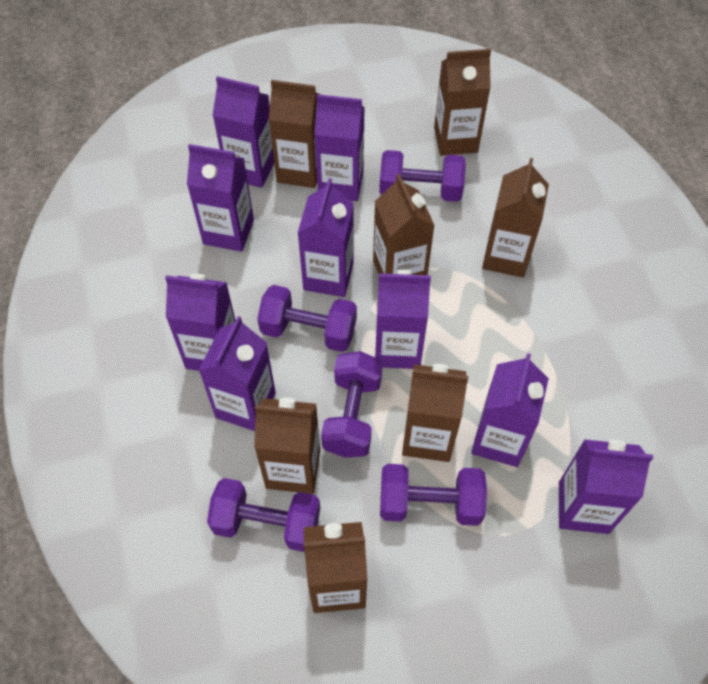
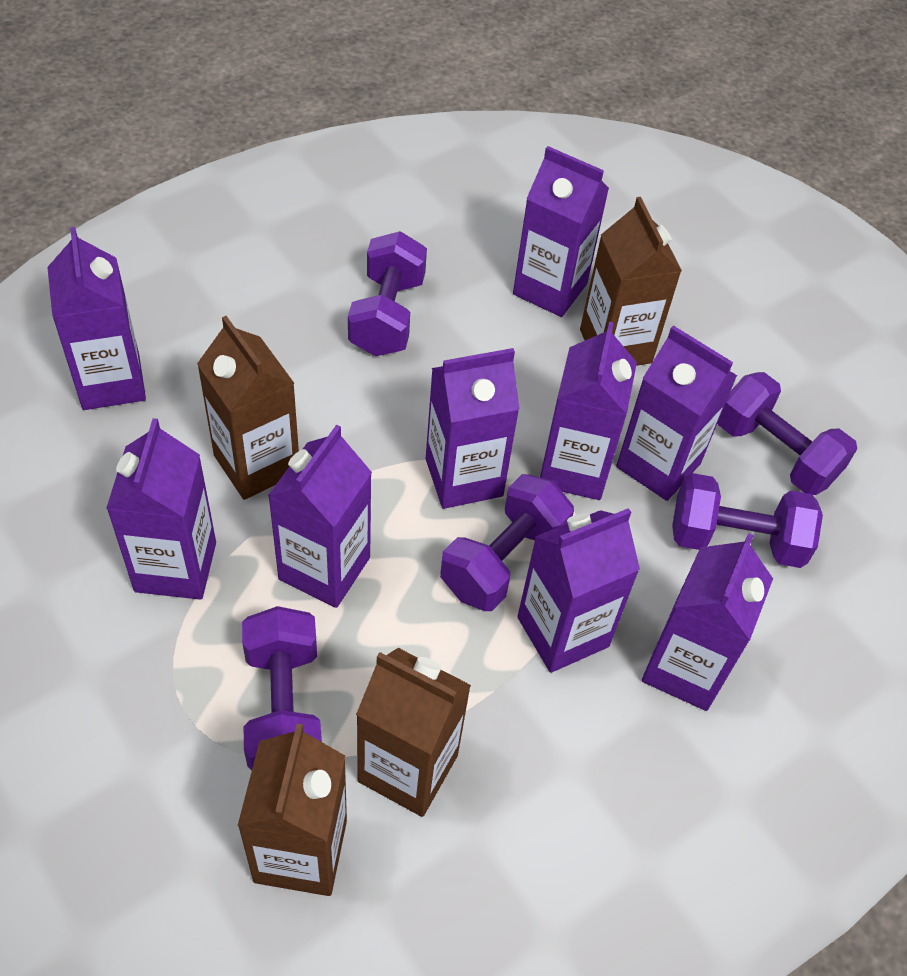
brown carton: 7 -> 4

